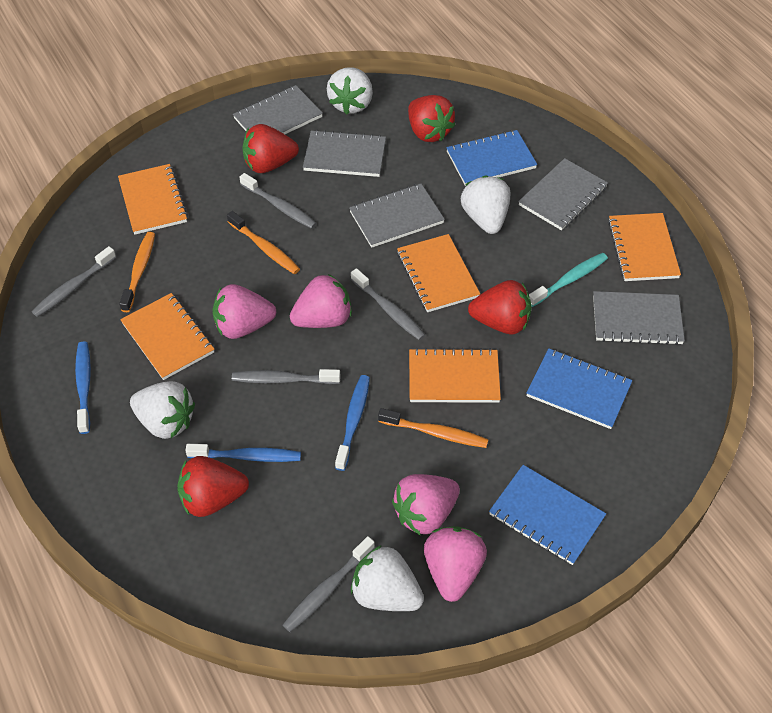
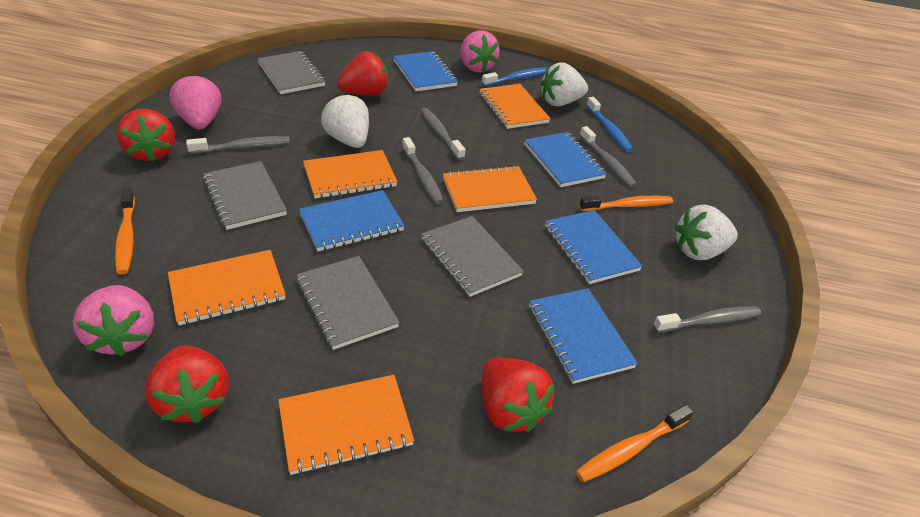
blue notebook: 3 -> 5
blue toothbrush: 3 -> 2
grey notebook: 5 -> 4
pink strawberry: 4 -> 3
turquoise toothbrush: 1 -> 0
white strawberry: 4 -> 3

